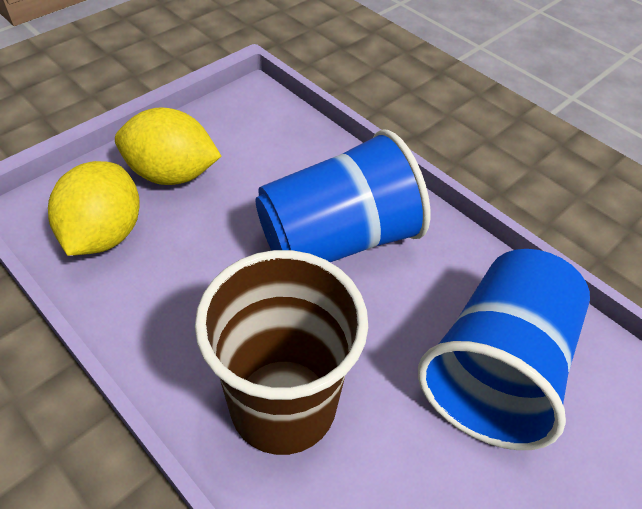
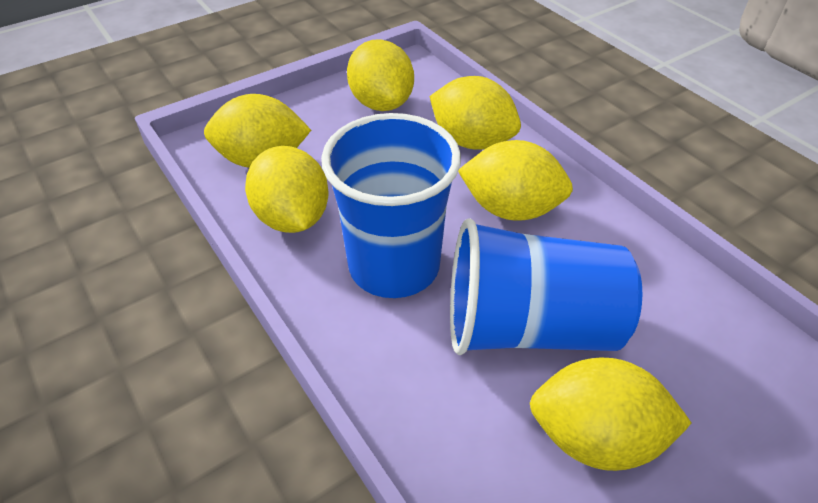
brown cup: 1 -> 0
yellow lemon: 2 -> 6

